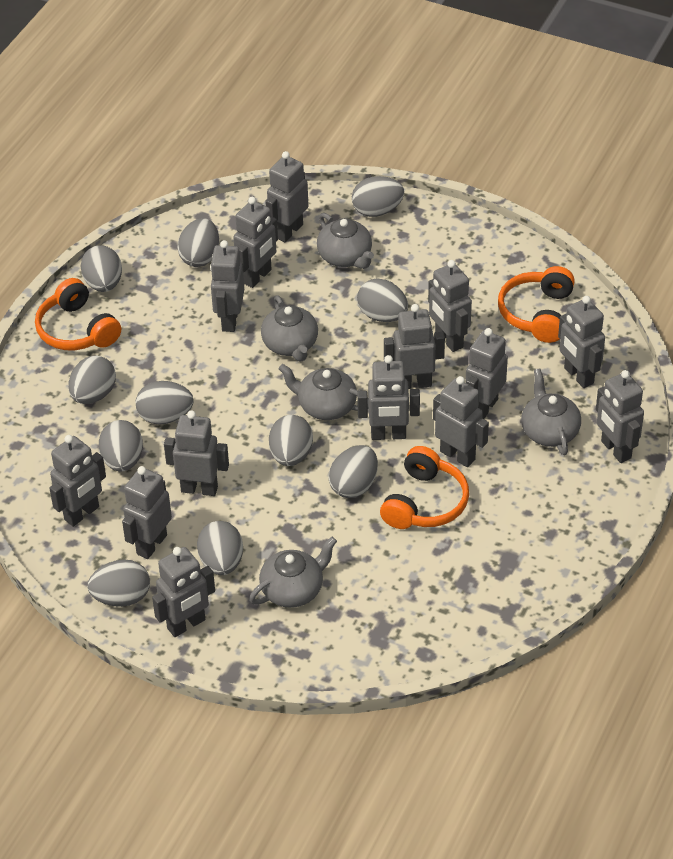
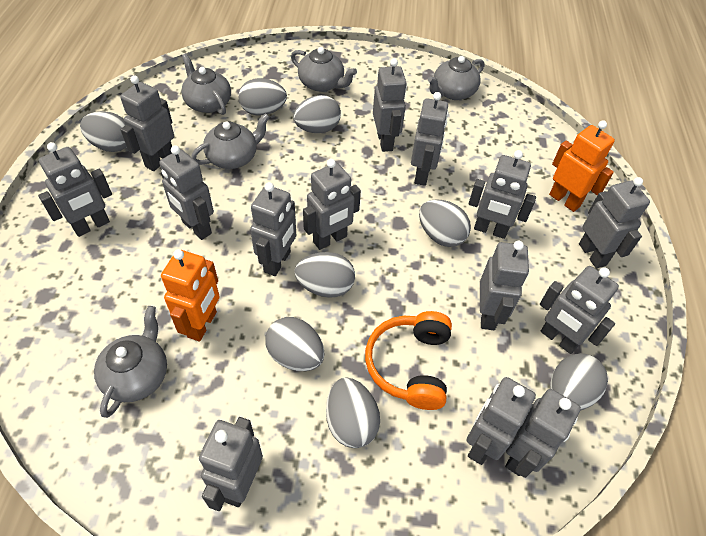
grey egg: 11 -> 8
orange headphones: 3 -> 1
orange robot: 0 -> 2

